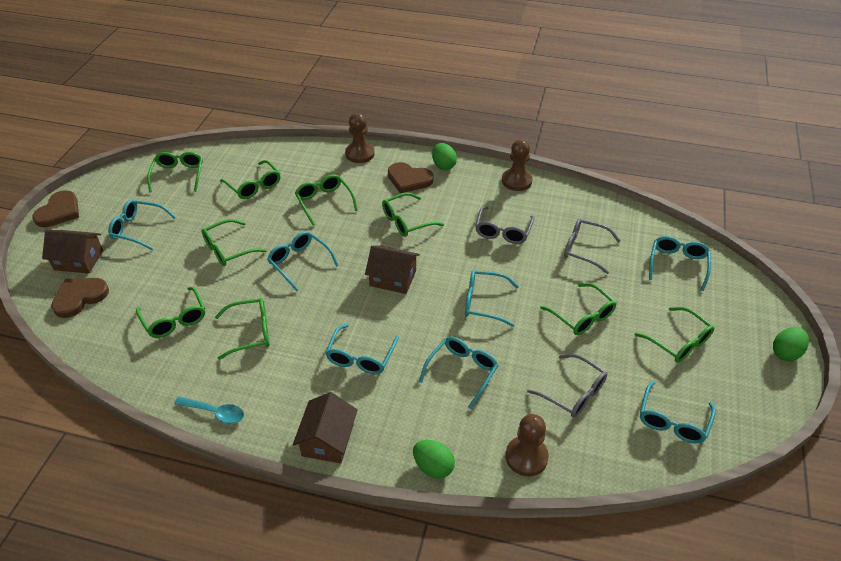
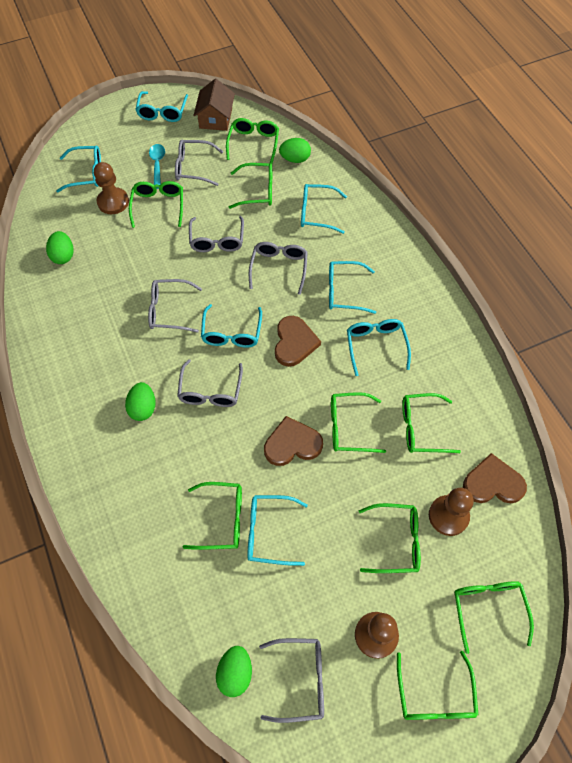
brown house: 3 -> 1
green egg: 3 -> 4
grey glasses: 3 -> 6

